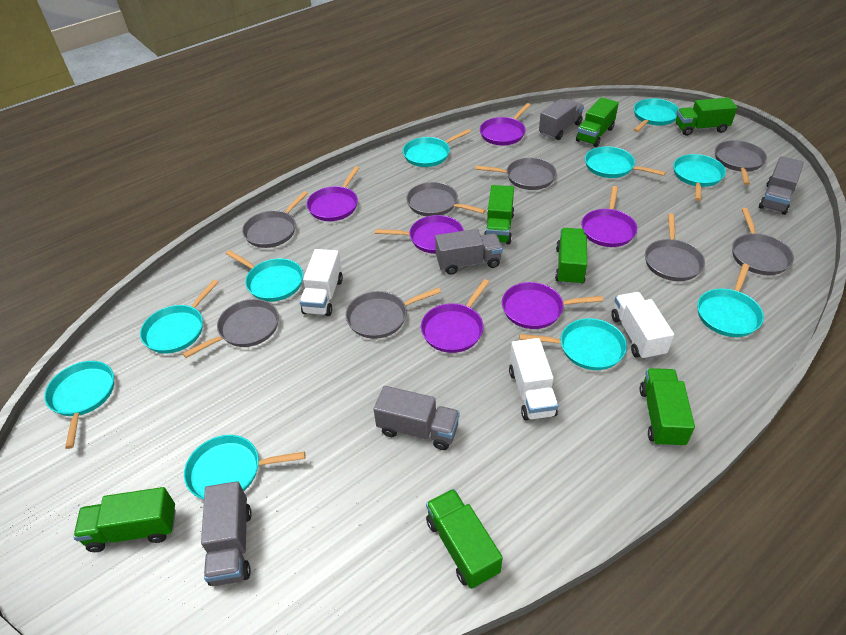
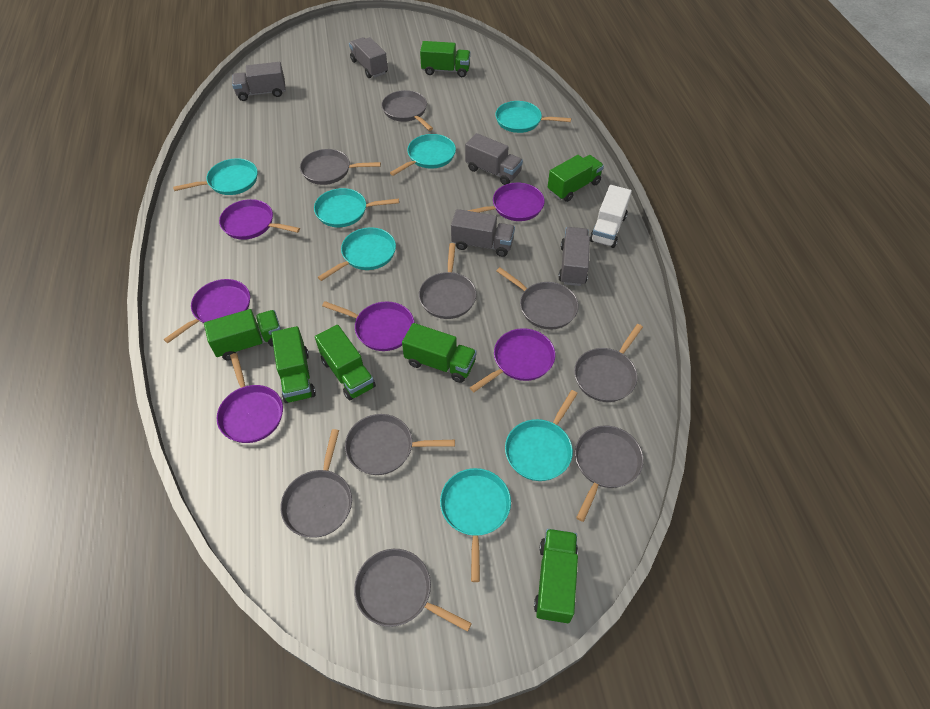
grey pan: 8 -> 9
turquoise pan: 10 -> 7
white truck: 3 -> 1

